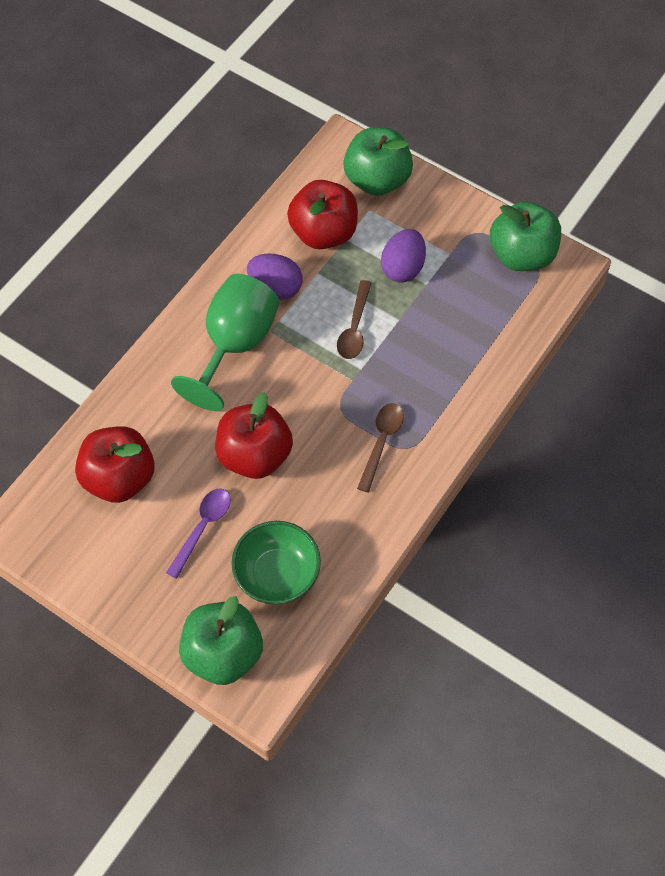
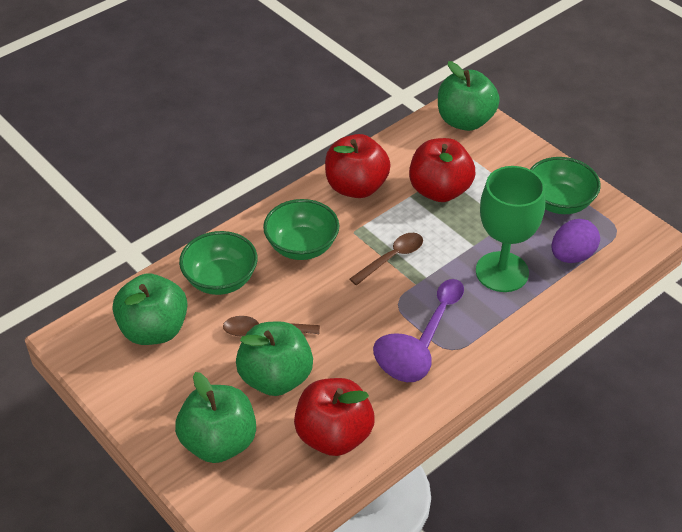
green apple: 3 -> 4
green bowl: 1 -> 3

